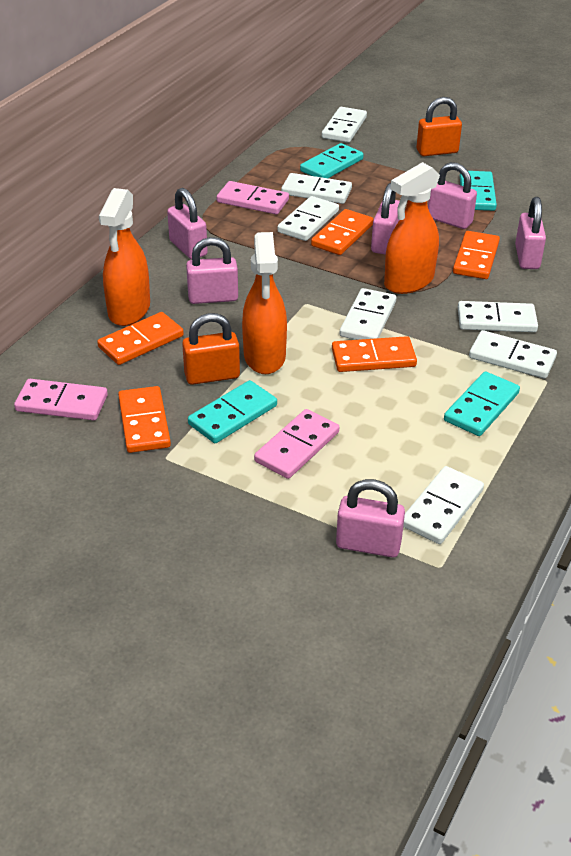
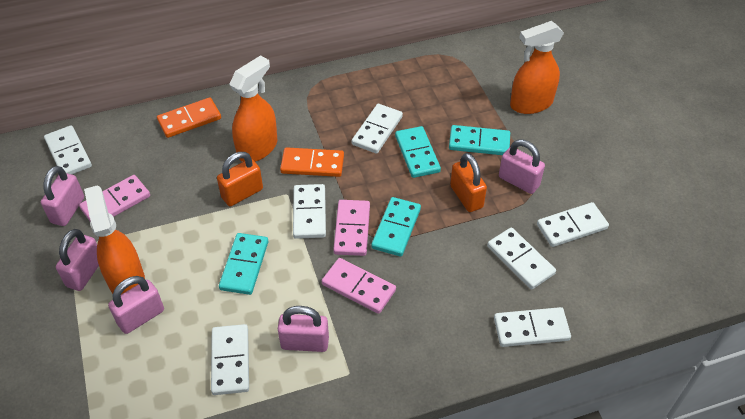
orange domino: 5 -> 2
pink padlock: 6 -> 5

